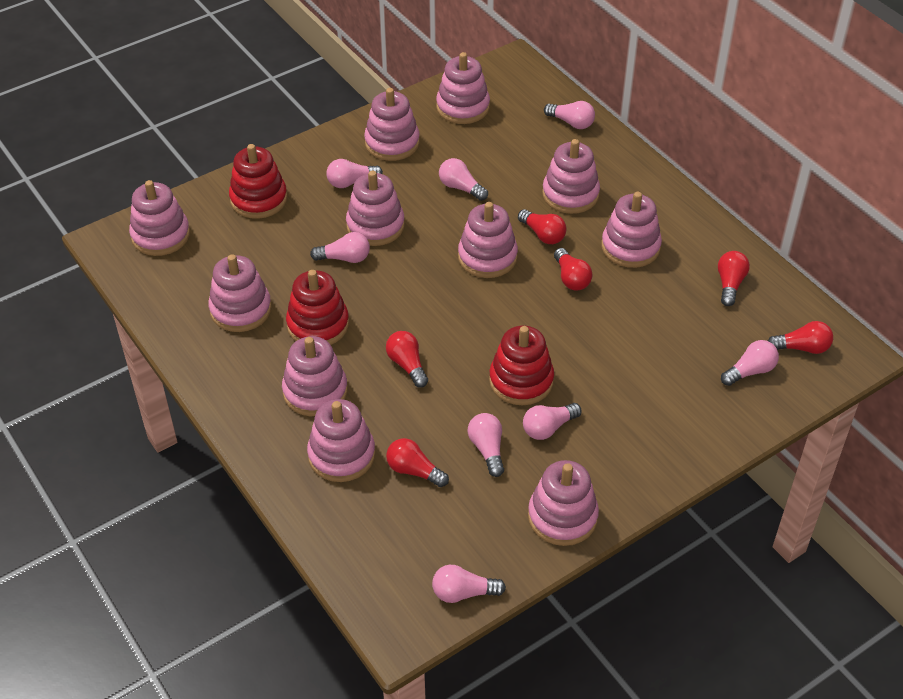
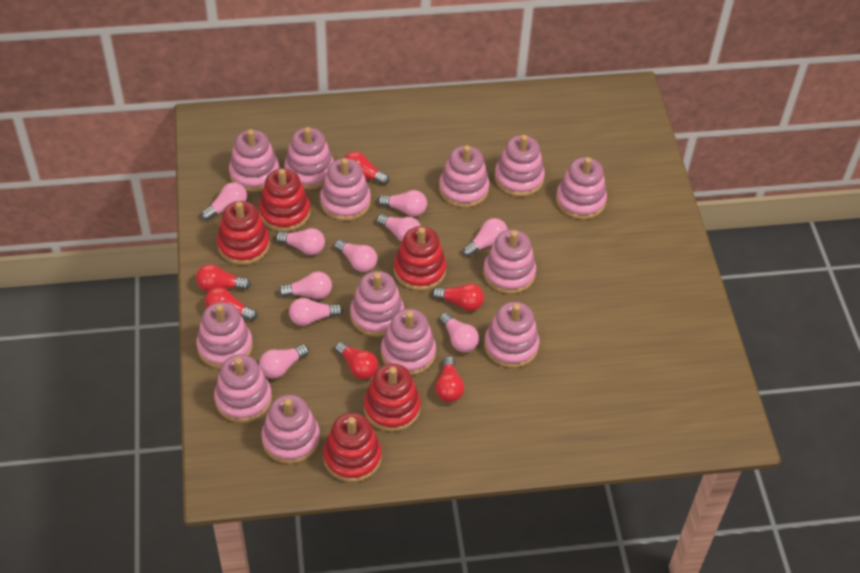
pink light bulb: 8 -> 10
pink stacking toy: 11 -> 13
red stacking toy: 3 -> 5

